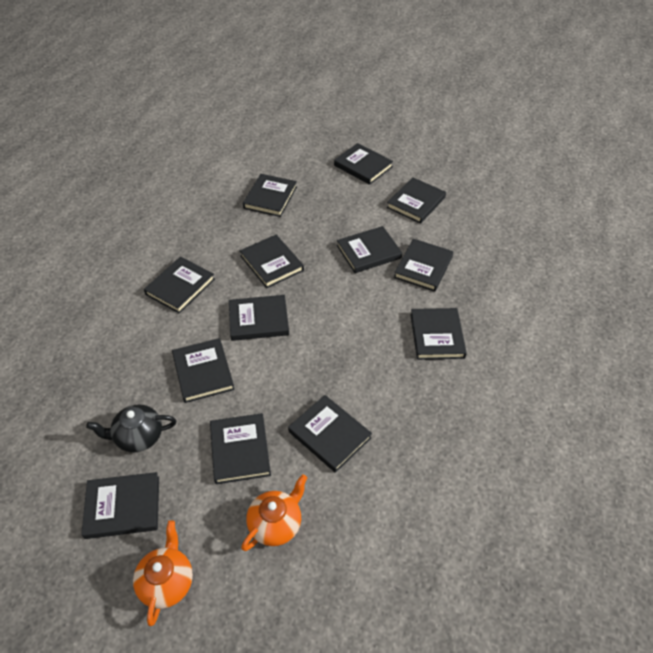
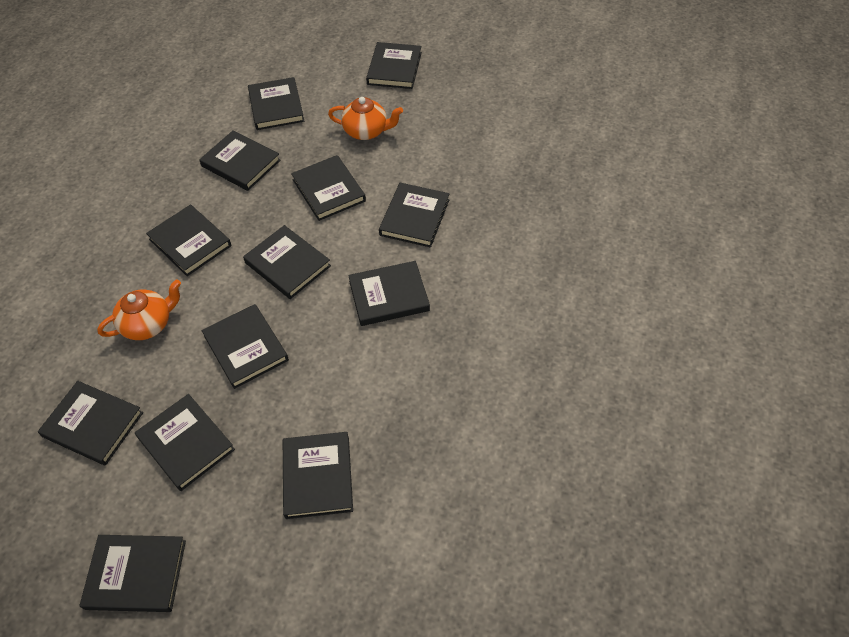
black teapot: 1 -> 0

